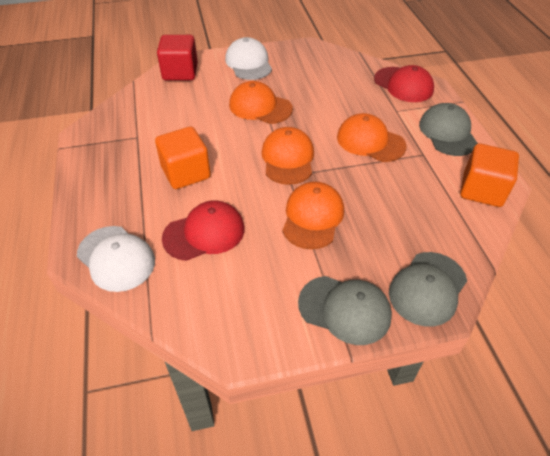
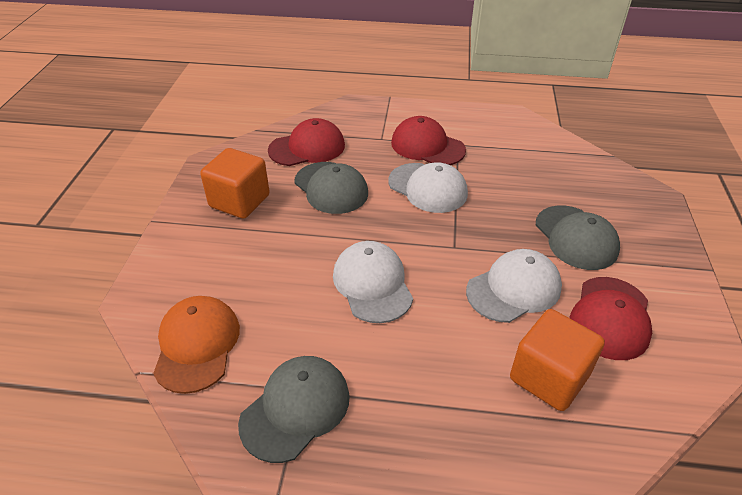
orange cap: 4 -> 1
red cap: 2 -> 3
red cube: 1 -> 0
white cap: 2 -> 3

